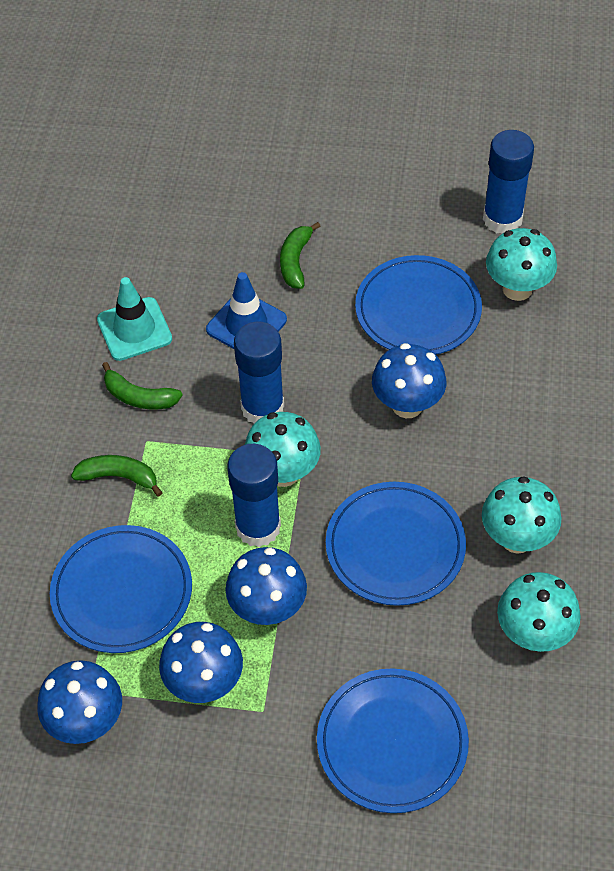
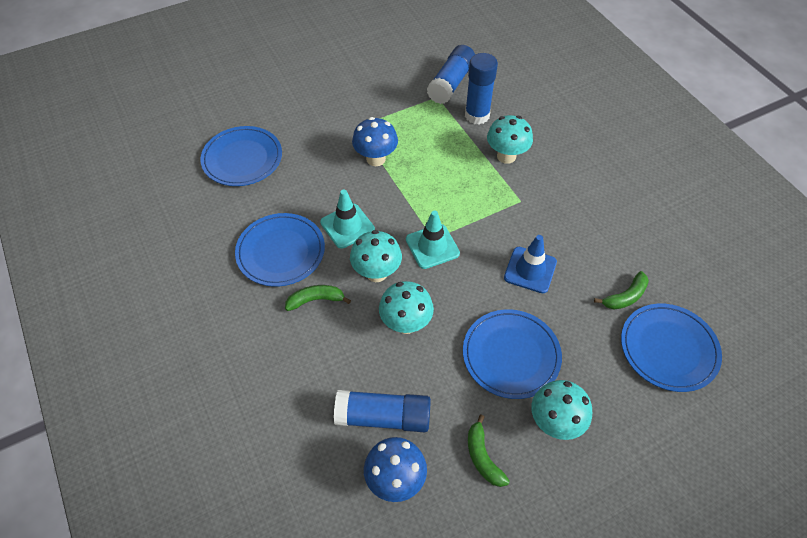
blue mushroom: 4 -> 2
turquoise traffic cone: 1 -> 2

